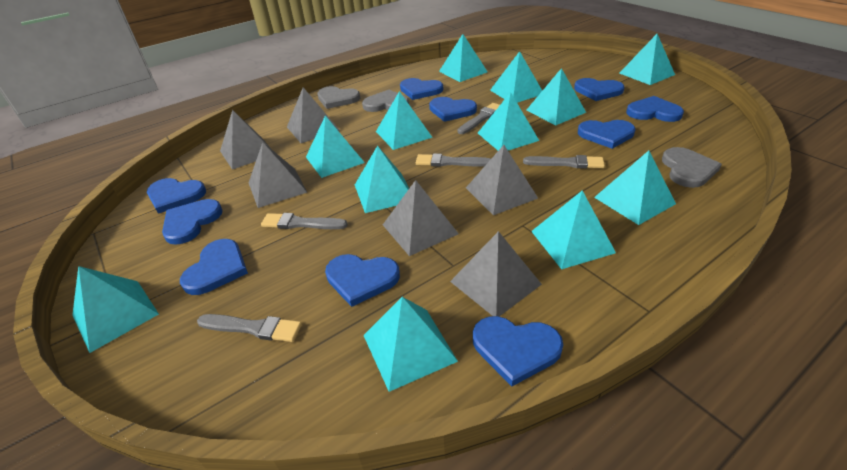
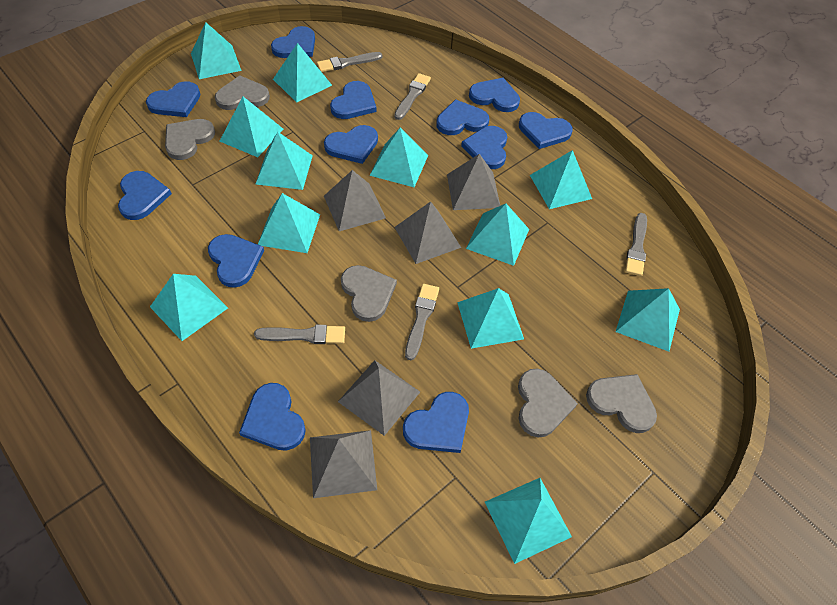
blue heart: 10 -> 12
grey heart: 3 -> 5
grey pyramid: 6 -> 5

